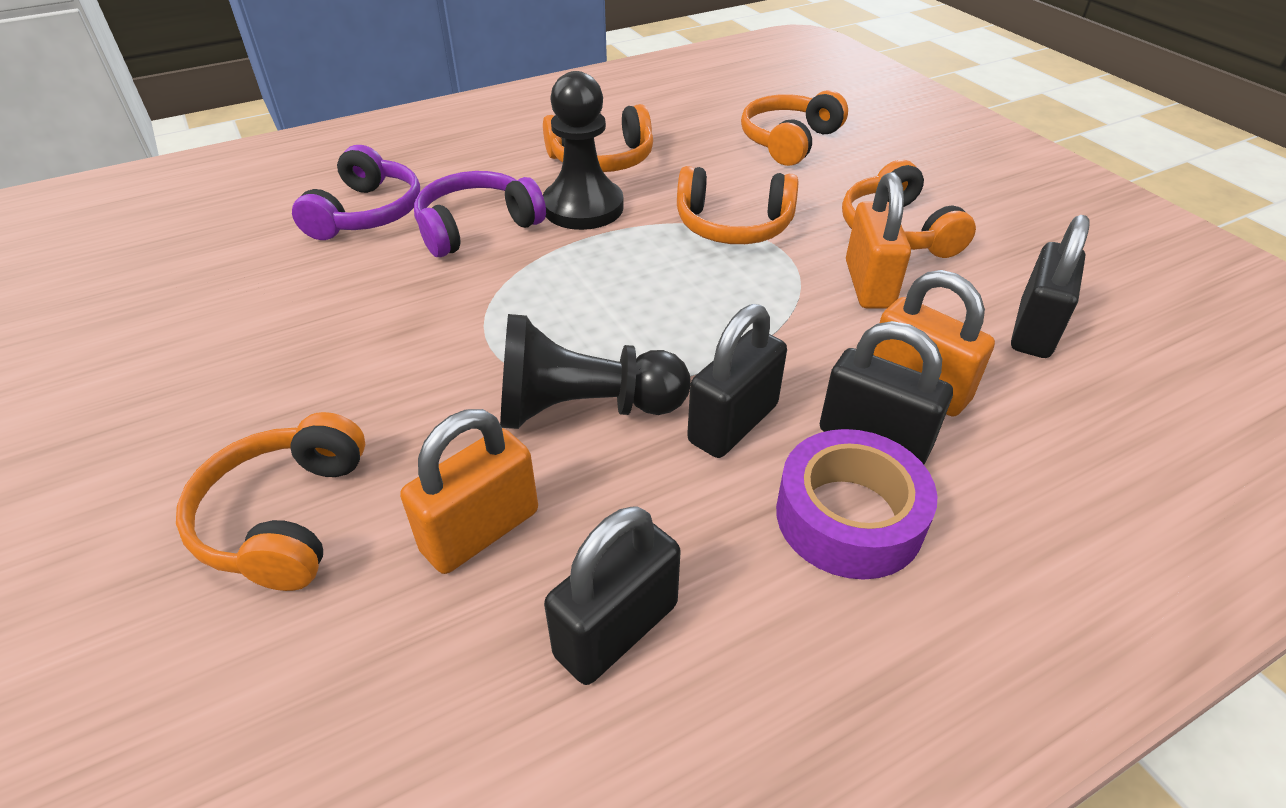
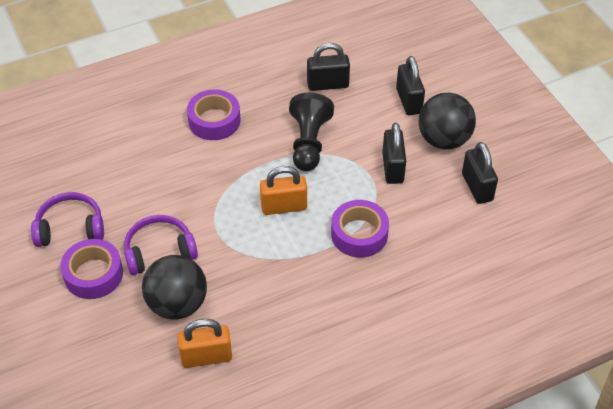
black ball: 0 -> 2
black pawn: 2 -> 1
orange headphones: 5 -> 0
orange padlock: 3 -> 2
purple tape: 1 -> 3

